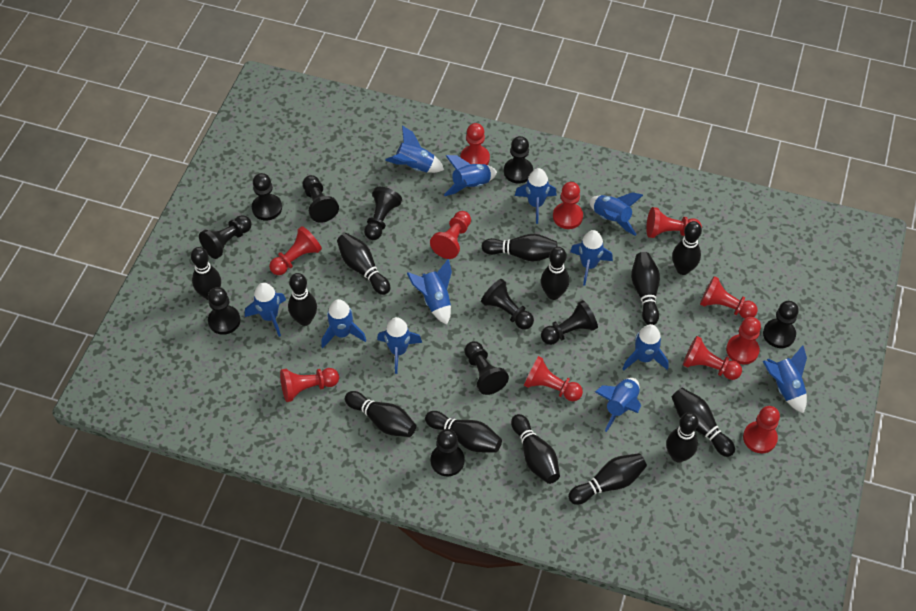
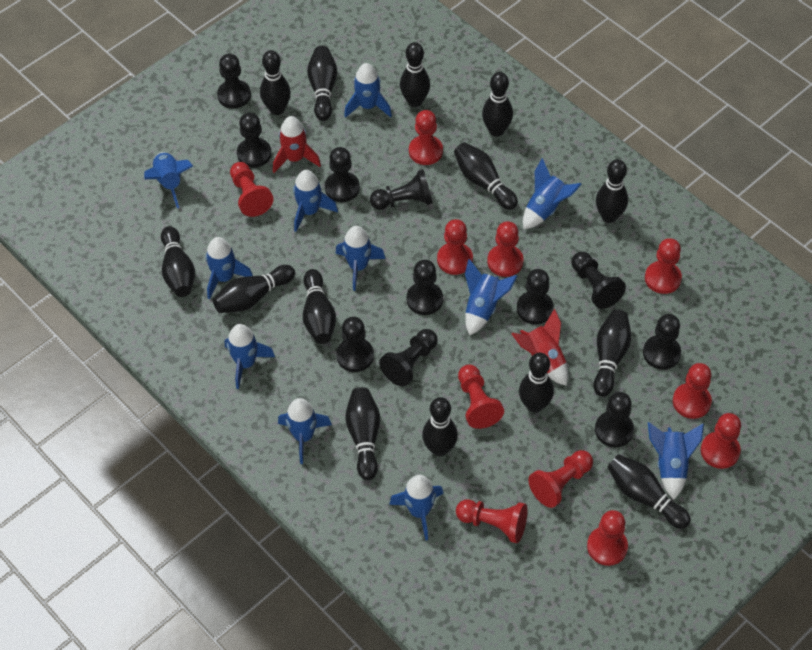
black bowling pin: 13 -> 14
blue rocket: 12 -> 11
red rocket: 0 -> 2

